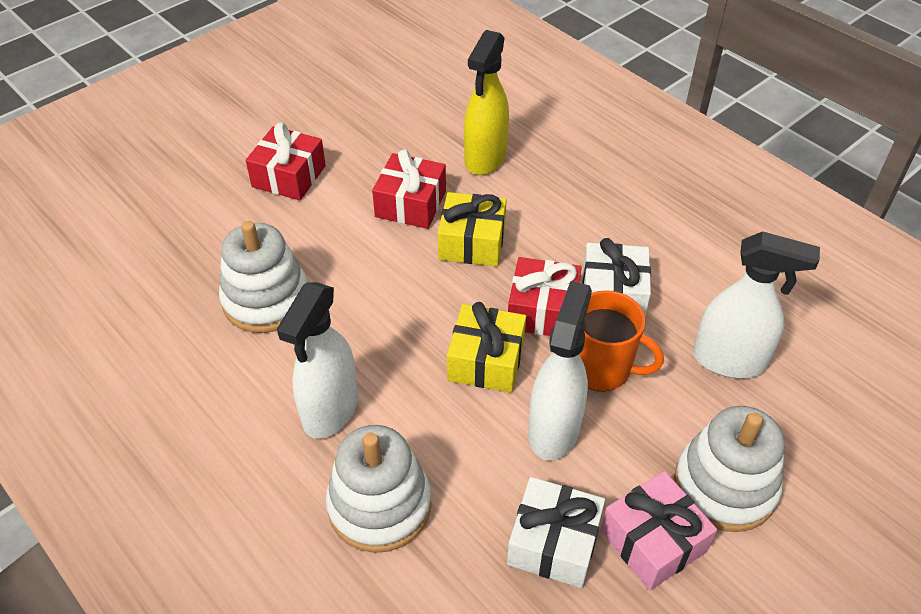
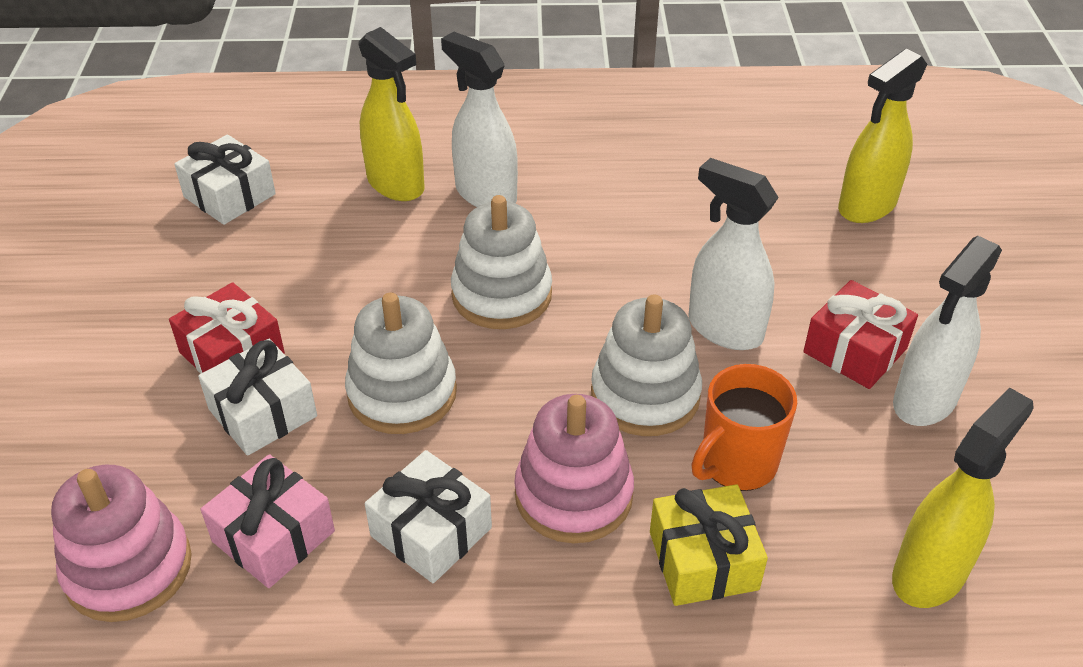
pink stacking toy: 0 -> 2
red gift: 3 -> 2
white gift: 2 -> 3
yellow gift: 2 -> 1
yellow spray bottle: 1 -> 3

